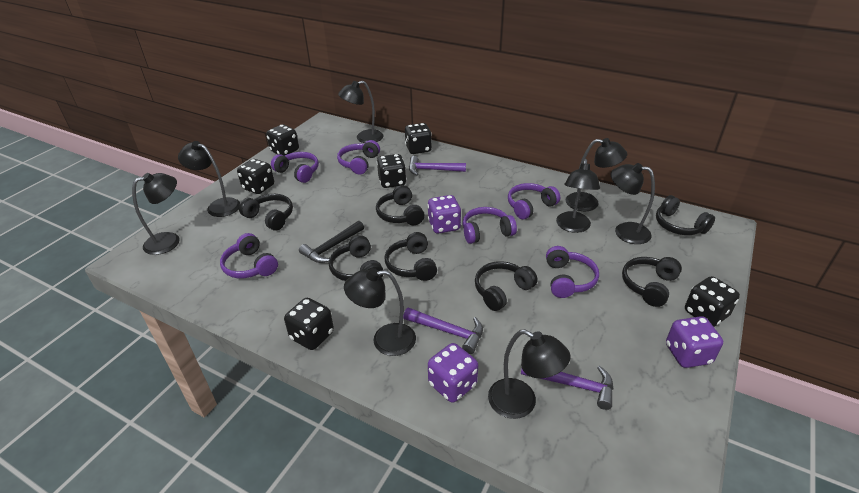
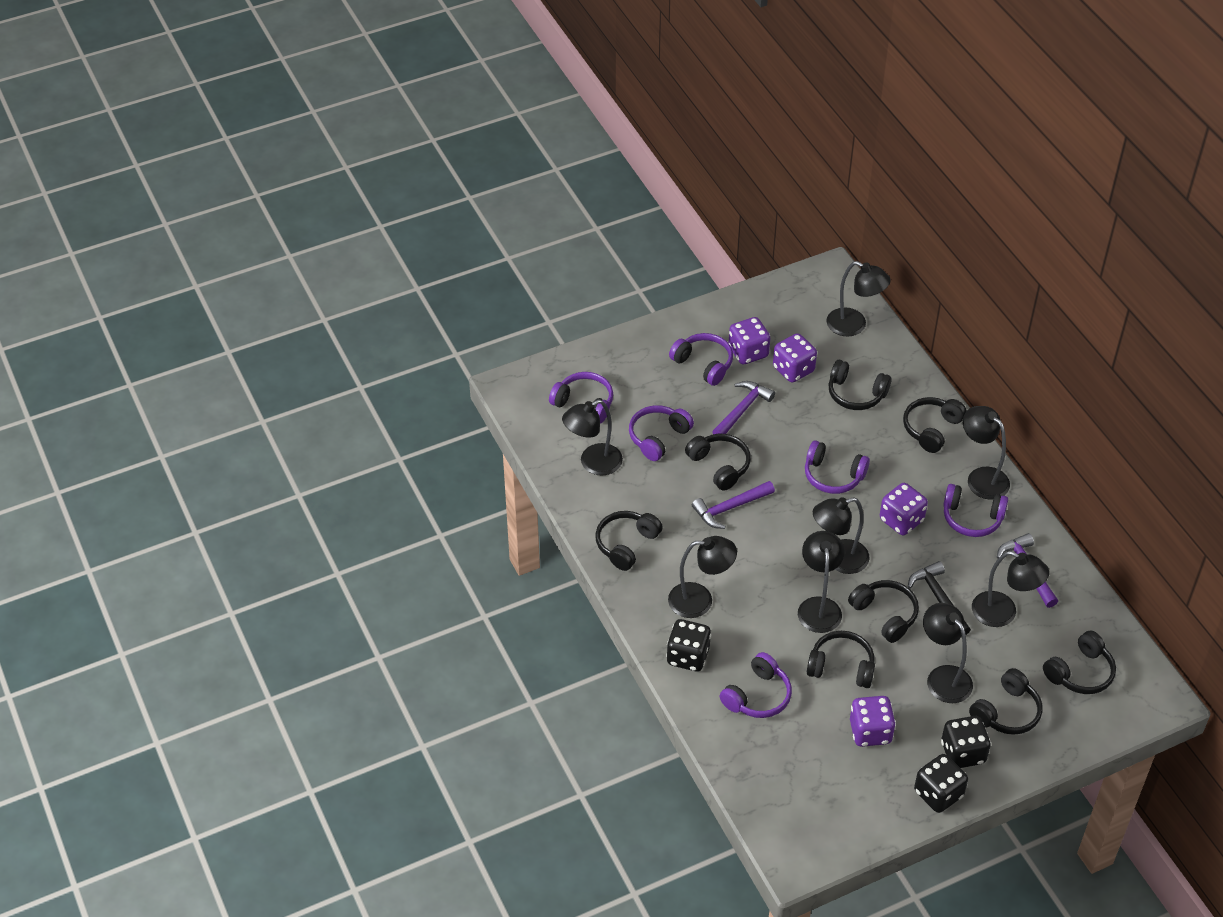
black dice: 6 -> 3
black headphones: 7 -> 8
purple dice: 3 -> 4

